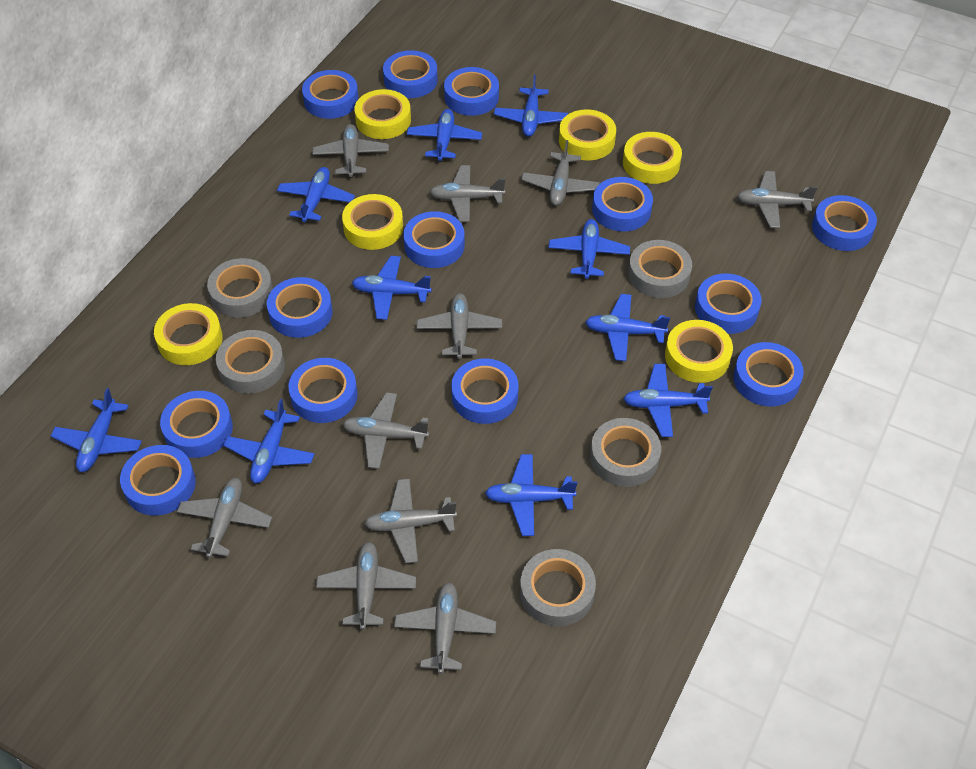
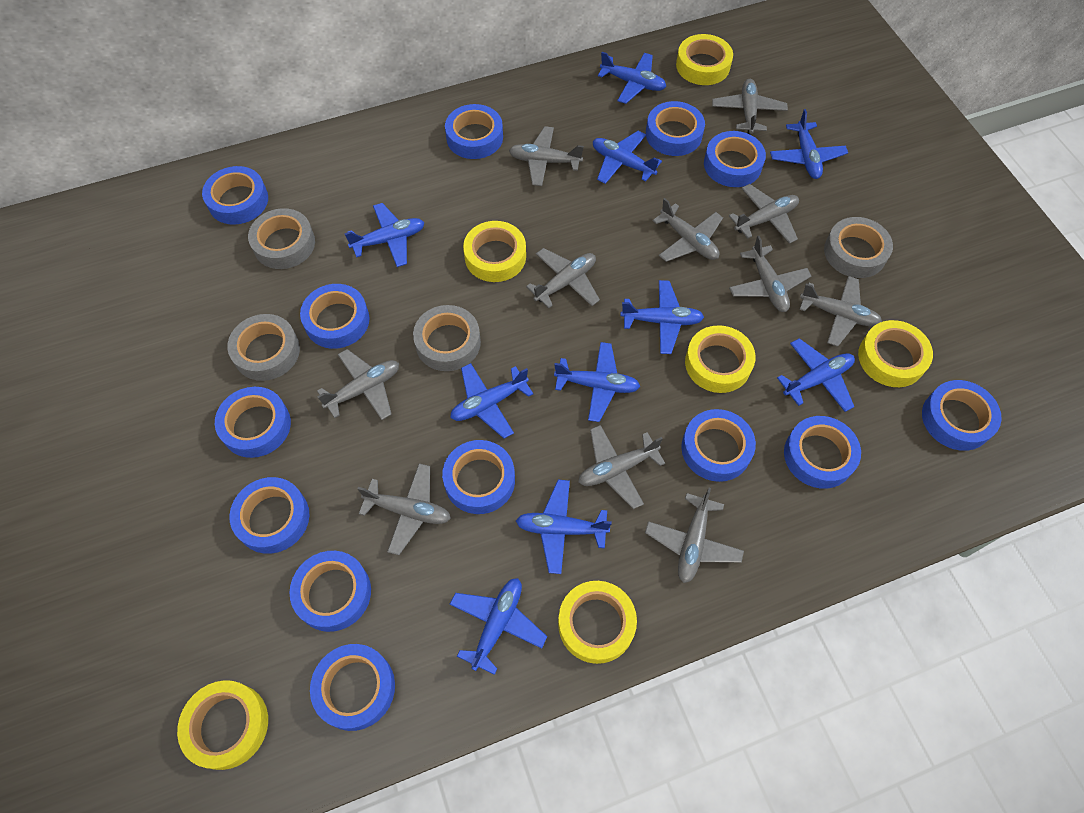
grey plane: 10 -> 11
grey tape: 5 -> 4

